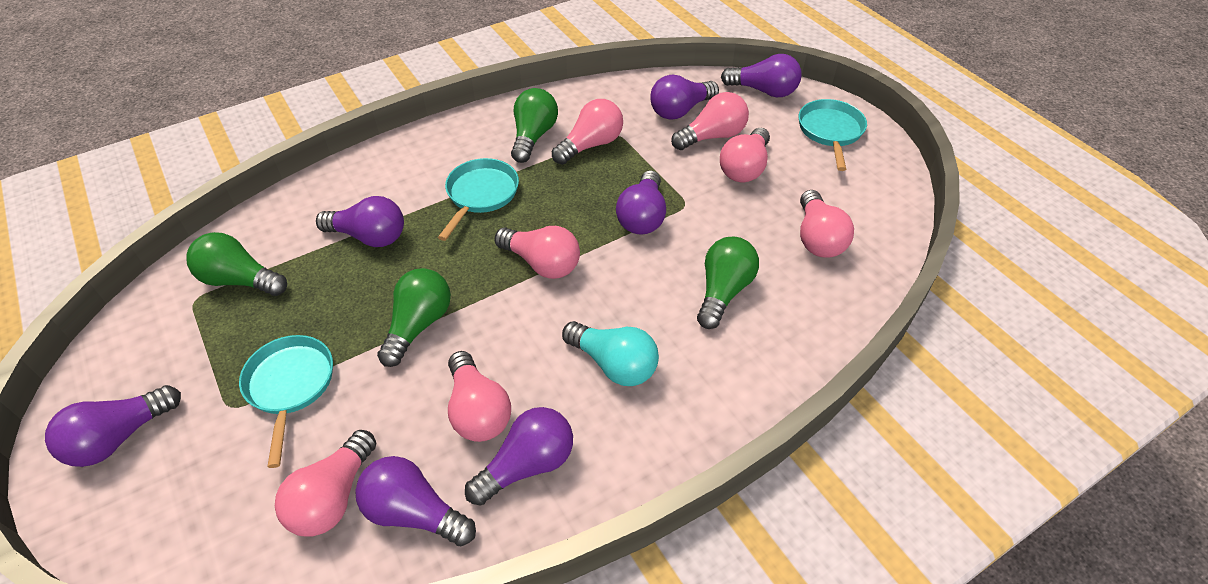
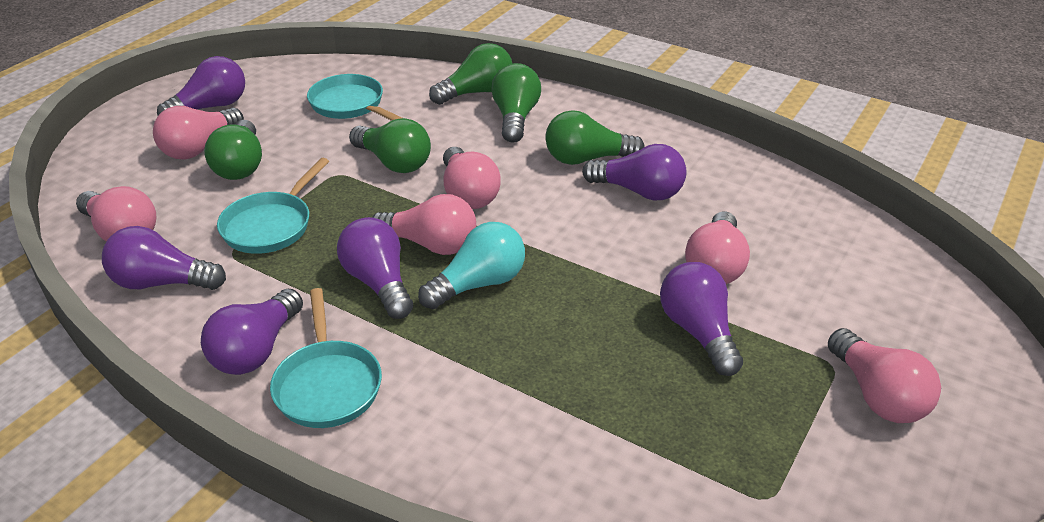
green light bulb: 4 -> 5
pink light bulb: 7 -> 6
purple light bulb: 7 -> 6

